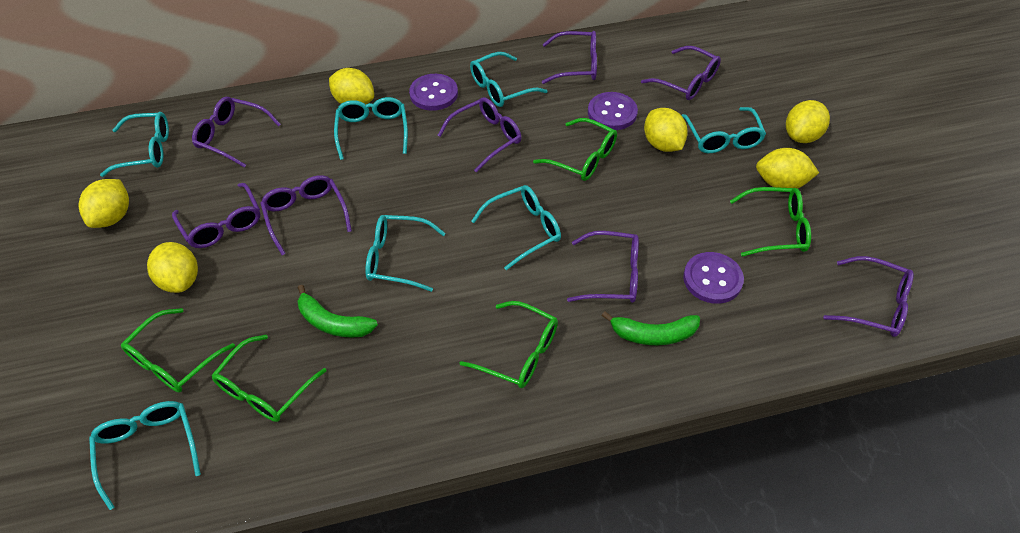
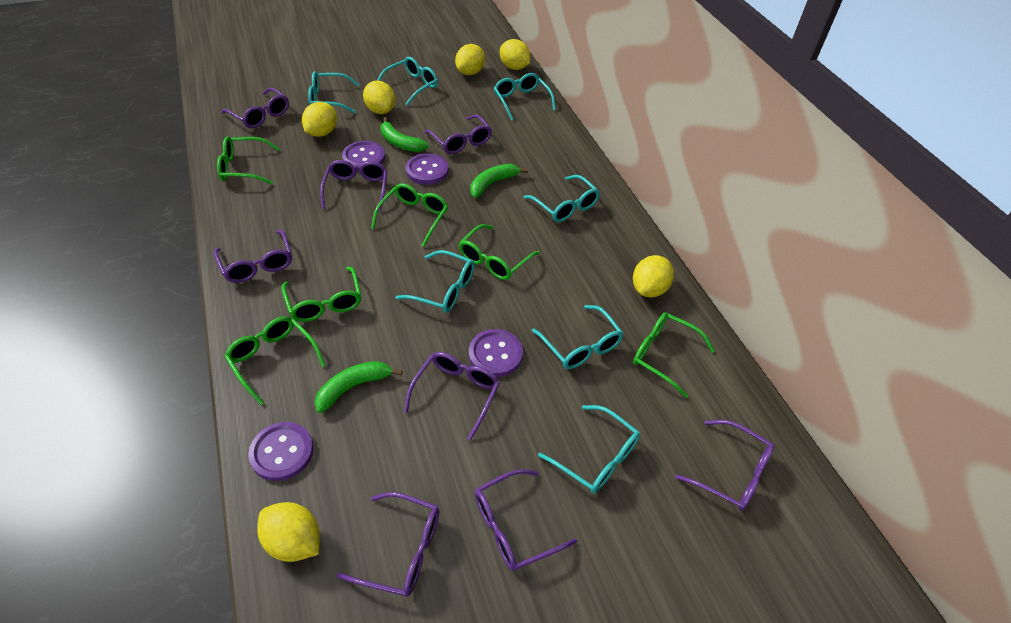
green banana: 2 -> 3
green glasses: 5 -> 6
purple button: 3 -> 4

